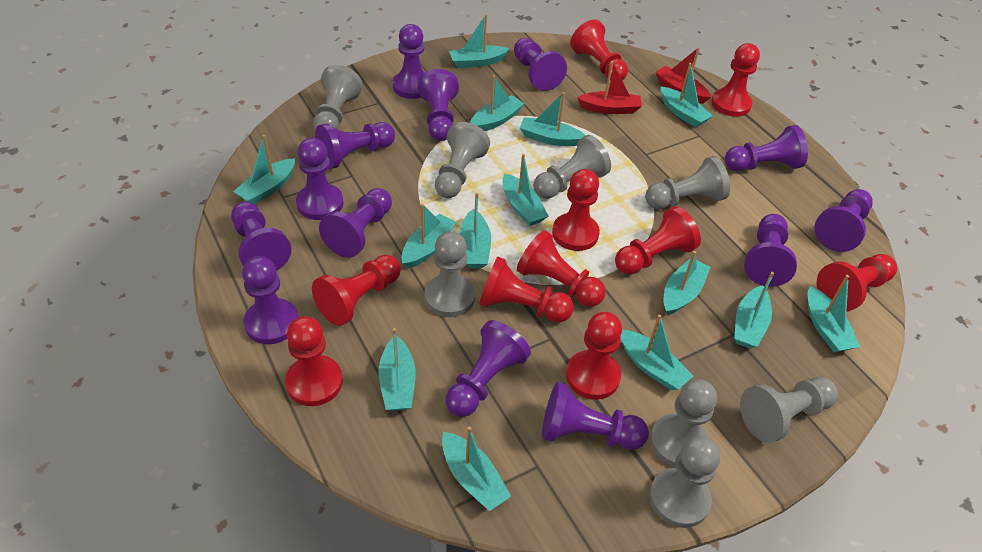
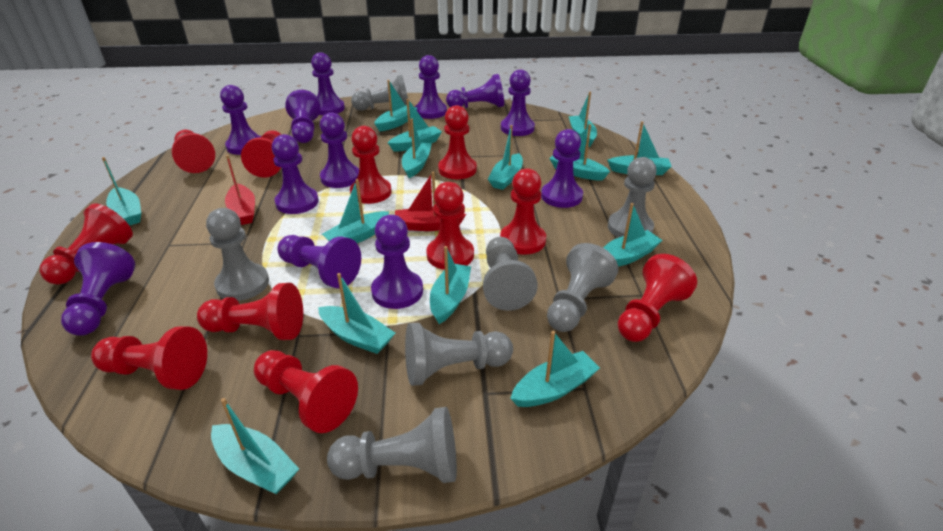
grey pawn: 8 -> 7
purple pawn: 13 -> 12
red pawn: 10 -> 11

